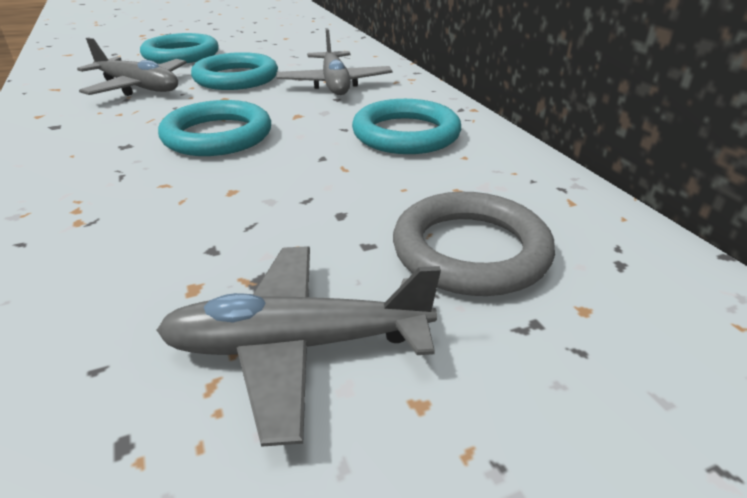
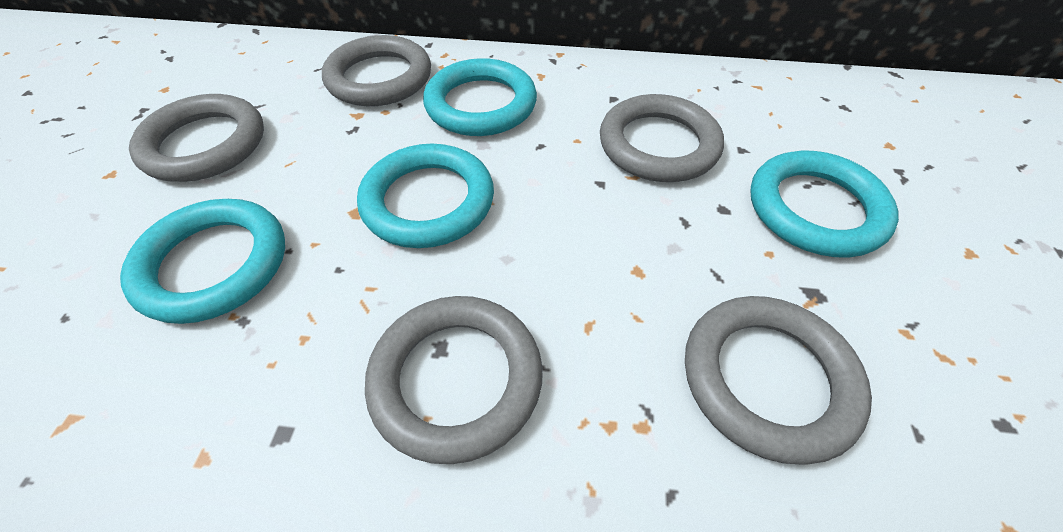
grey plane: 3 -> 0
grey ring: 1 -> 5

